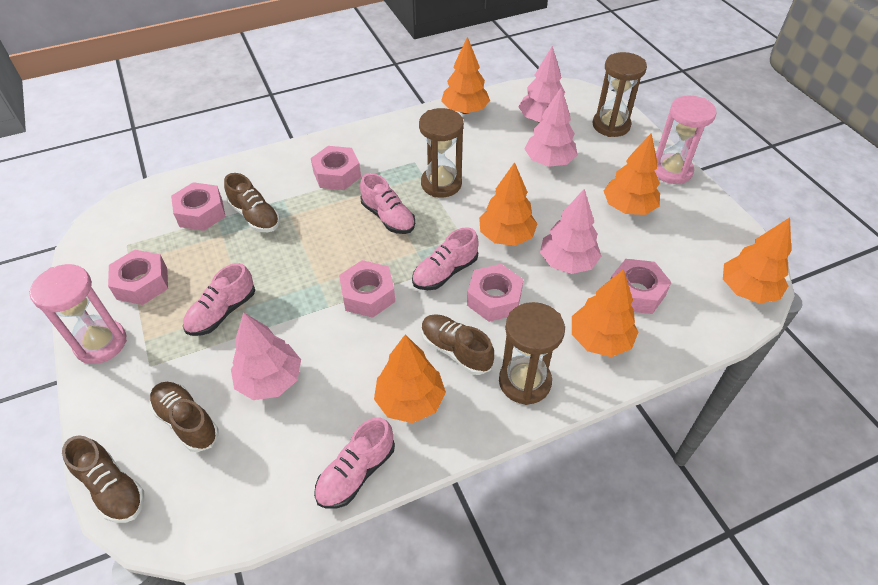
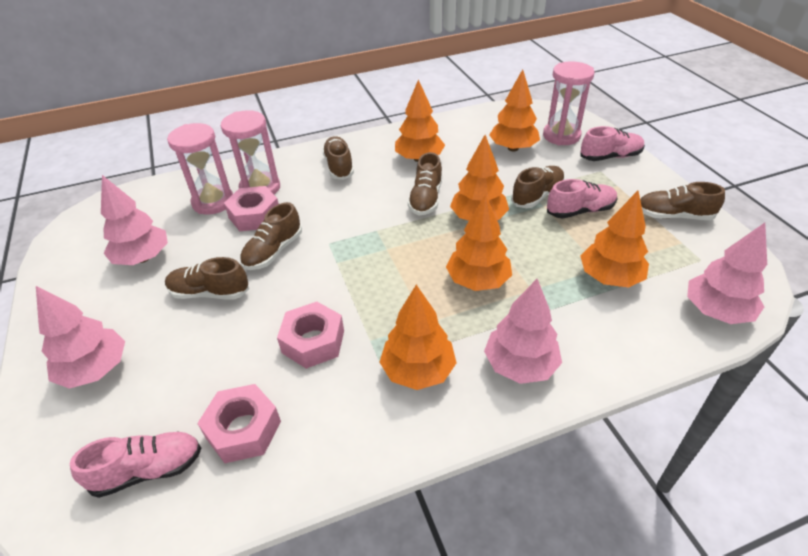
brown hourglass: 3 -> 0
brown shoe: 4 -> 6
pink hourglass: 2 -> 3
pink nut: 6 -> 3
pink shoe: 4 -> 3

